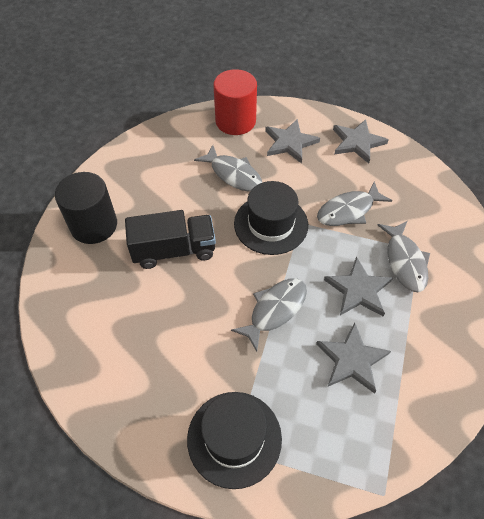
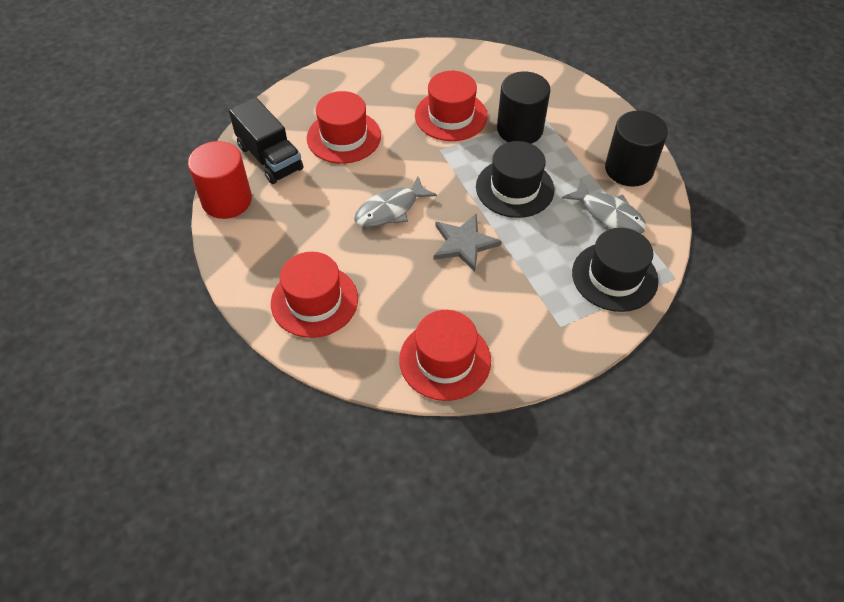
black cylinder: 1 -> 2
grey fish: 4 -> 2
grey star: 4 -> 1
red hat: 0 -> 4

